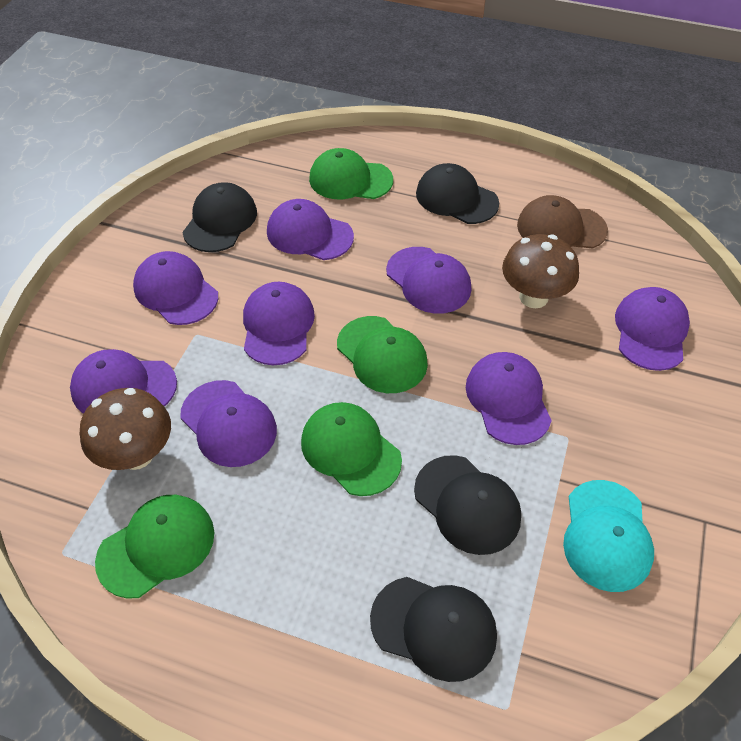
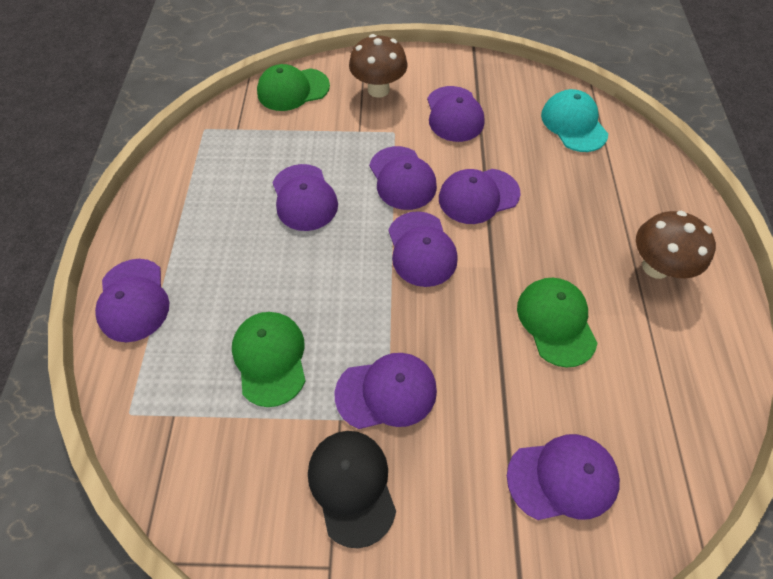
black cap: 4 -> 1
brown cap: 1 -> 0
green cap: 4 -> 3

